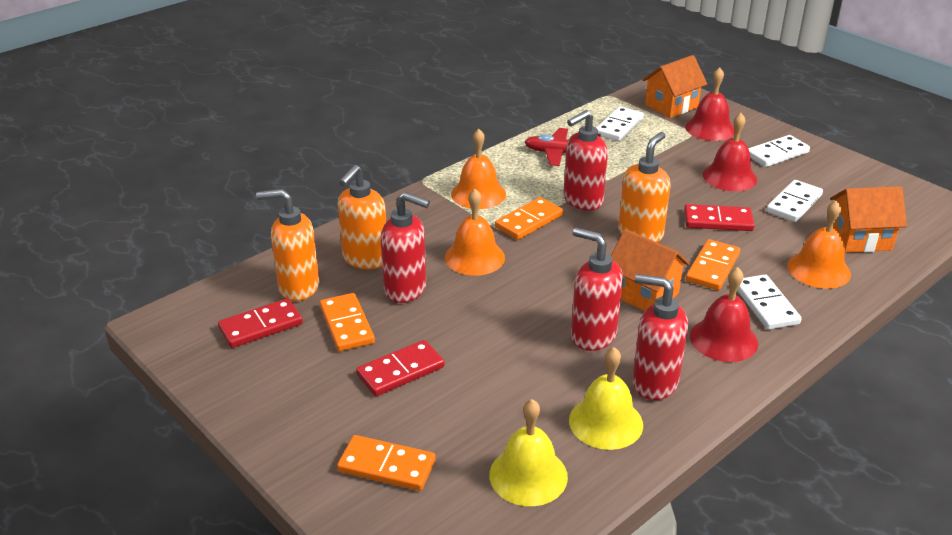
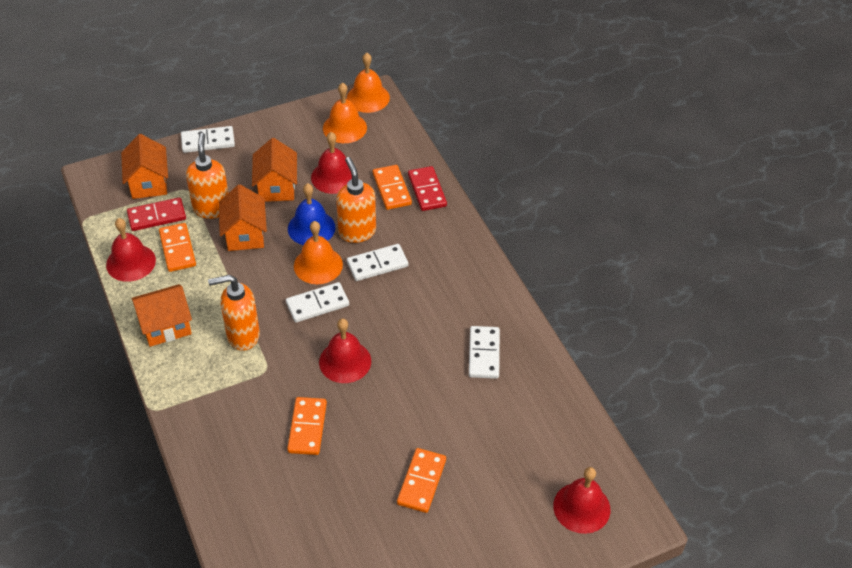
blue bell: 0 -> 1
orange house: 3 -> 4
red bell: 3 -> 4
red domino: 3 -> 2
red plane: 1 -> 0
red soap dispenser: 4 -> 0
yellow bell: 2 -> 0

